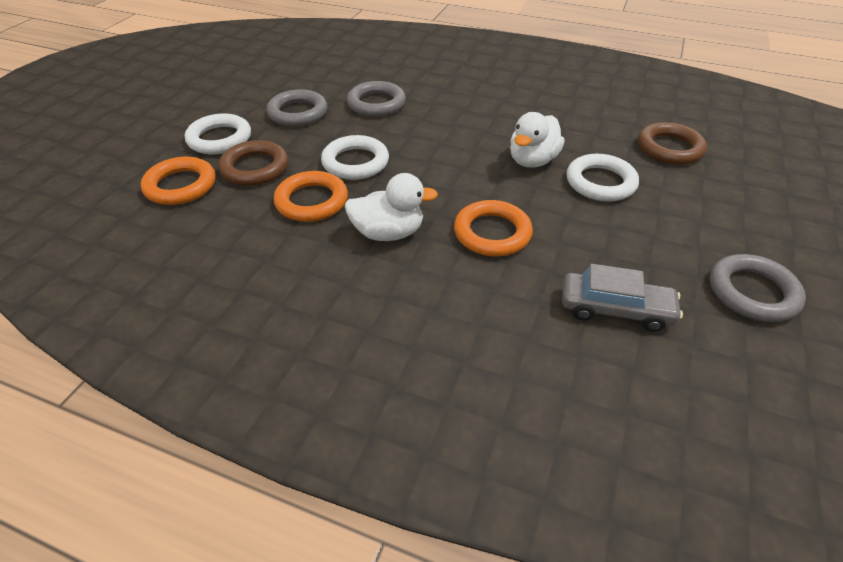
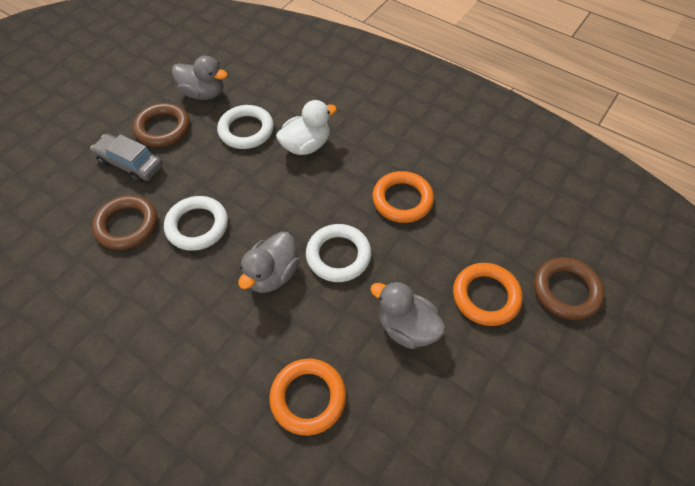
brown ring: 2 -> 3
grey duck: 0 -> 3
grey ring: 3 -> 0
white duck: 2 -> 1

